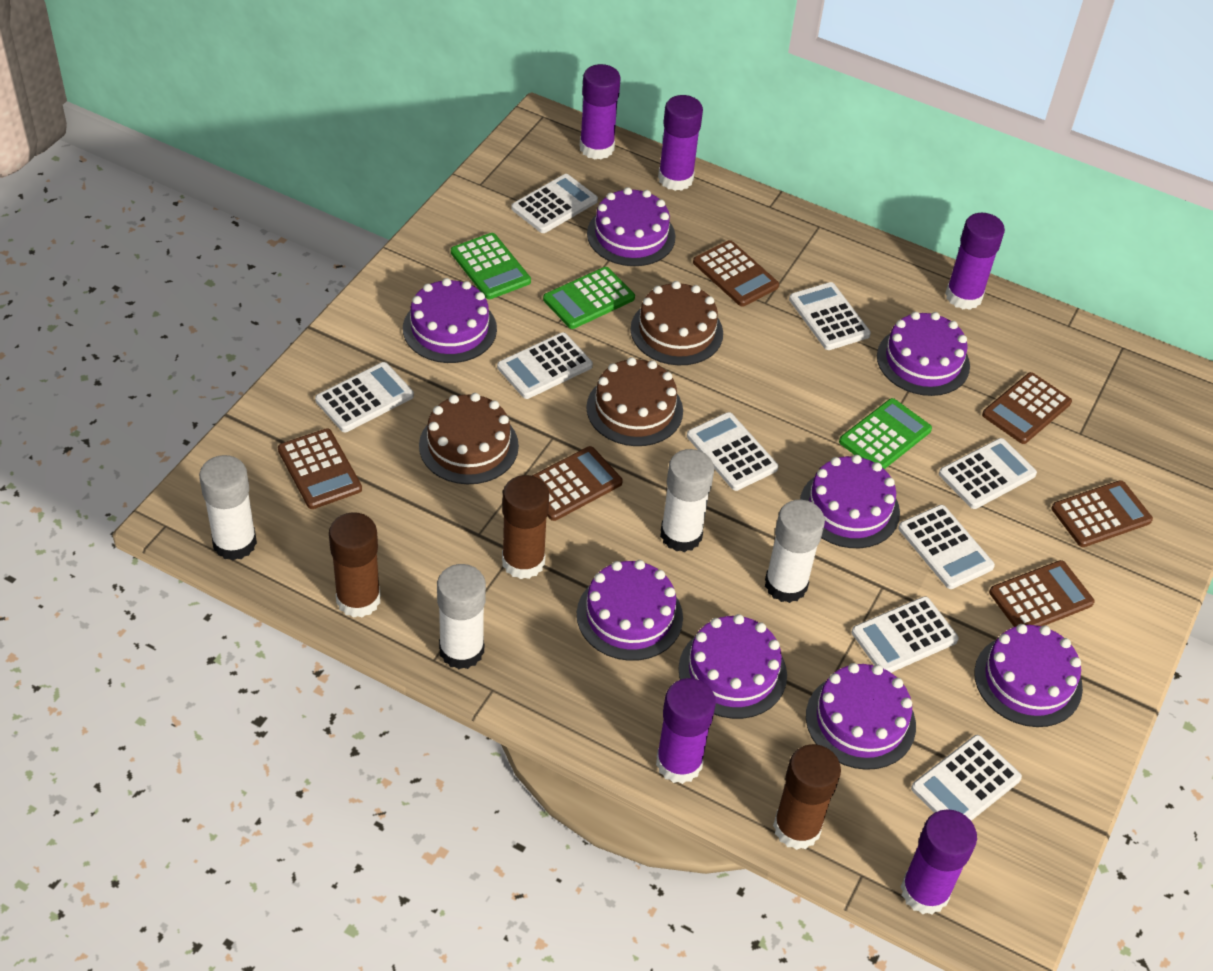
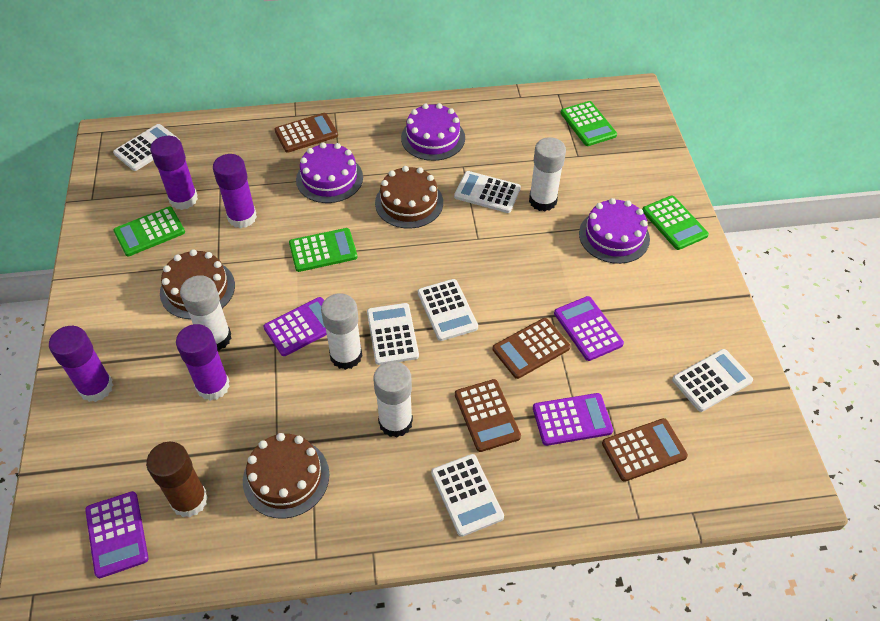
brown calculator: 6 -> 4
brown glue stick: 3 -> 1
green calculator: 3 -> 4
purple cake: 8 -> 3
purple calculator: 0 -> 4
purple glue stick: 5 -> 4
white calculator: 9 -> 6

